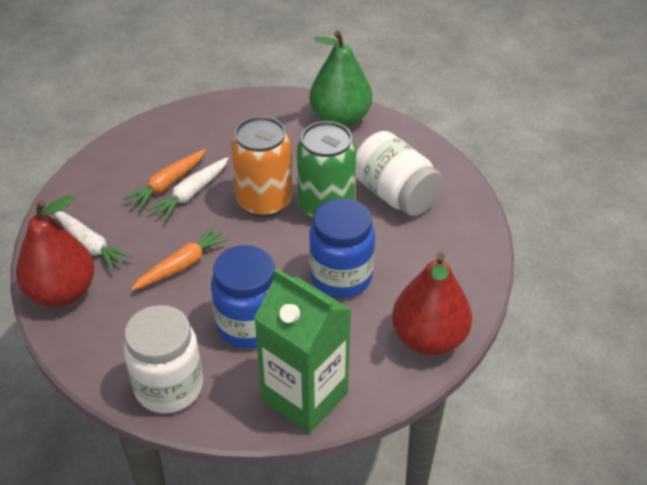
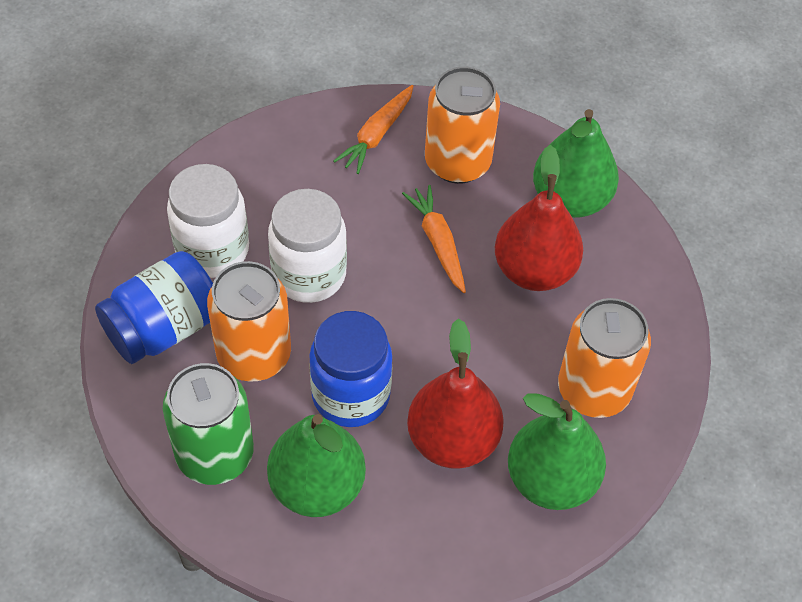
green carton: 1 -> 0
green pear: 1 -> 3
orange can: 1 -> 3
white carrot: 2 -> 0

